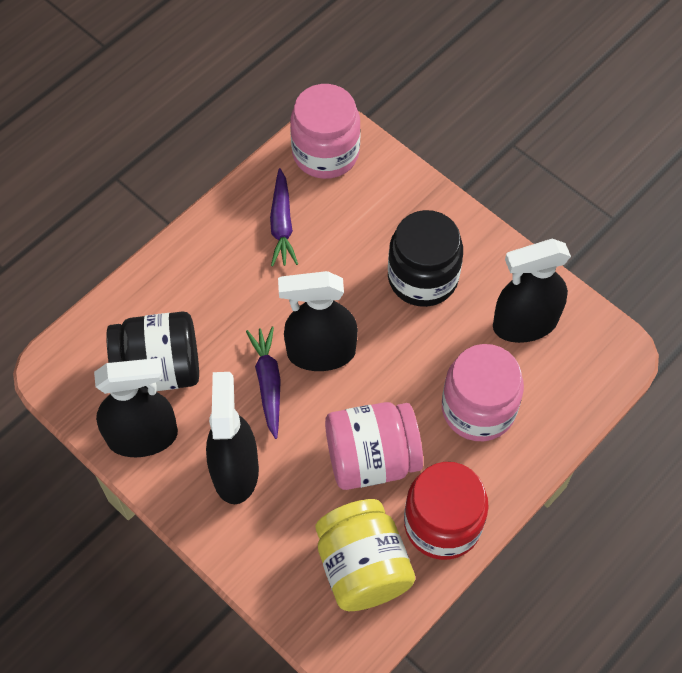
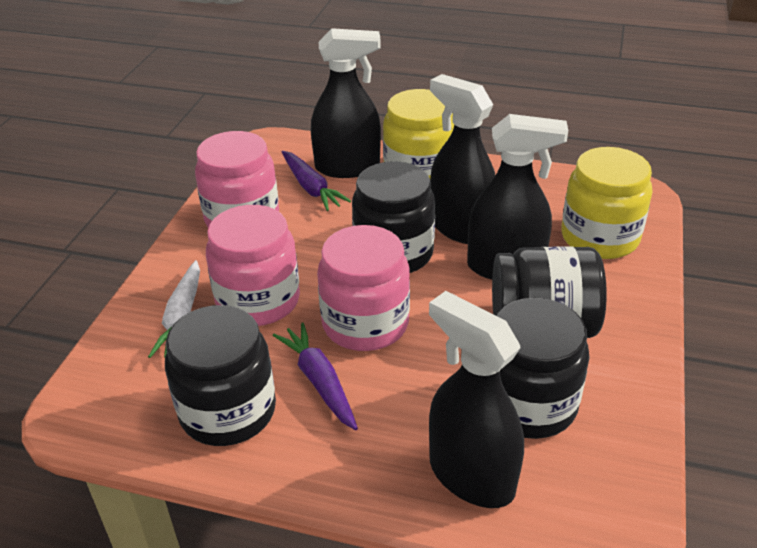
black jar: 2 -> 4
red jar: 1 -> 0
white carrot: 0 -> 1
yellow jar: 1 -> 2

